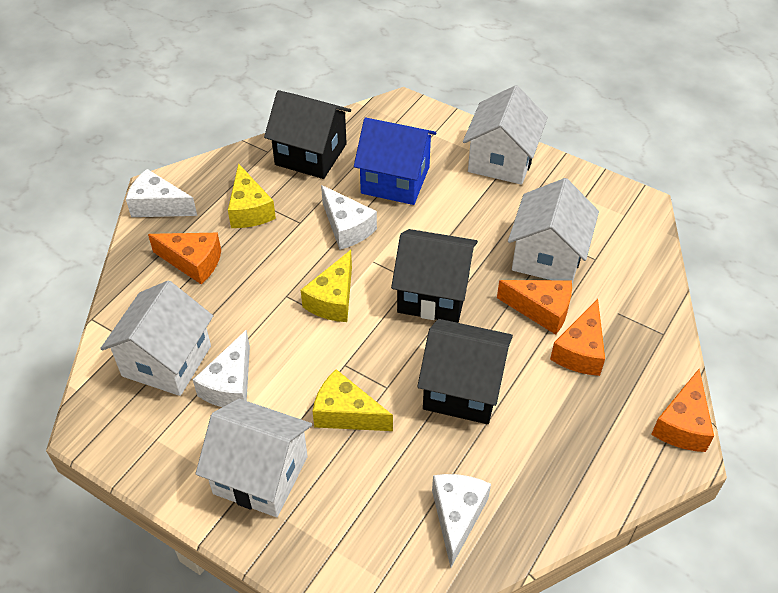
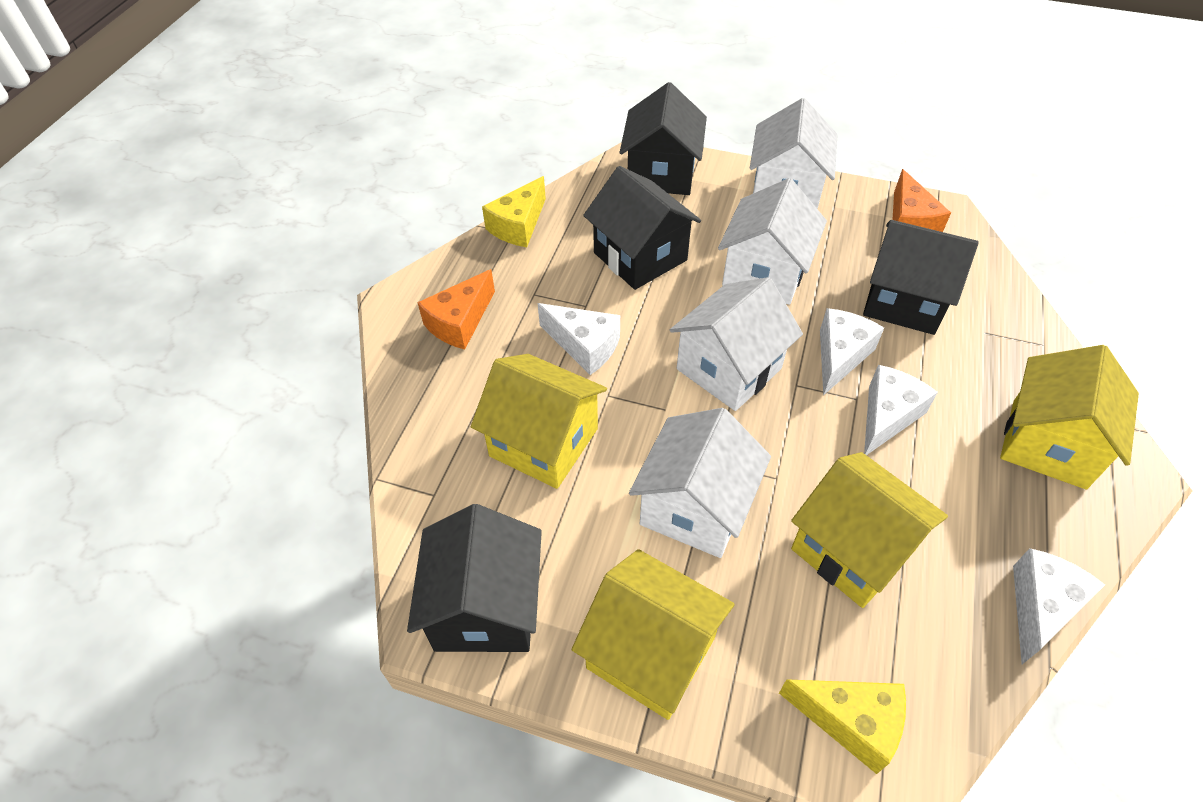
black house: 3 -> 4
blue house: 1 -> 0
orange cheese: 4 -> 2
yellow cheese: 3 -> 2
yellow house: 0 -> 4

